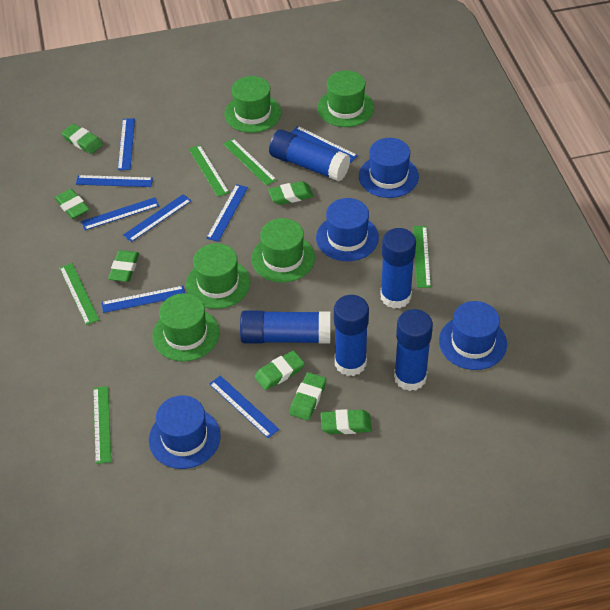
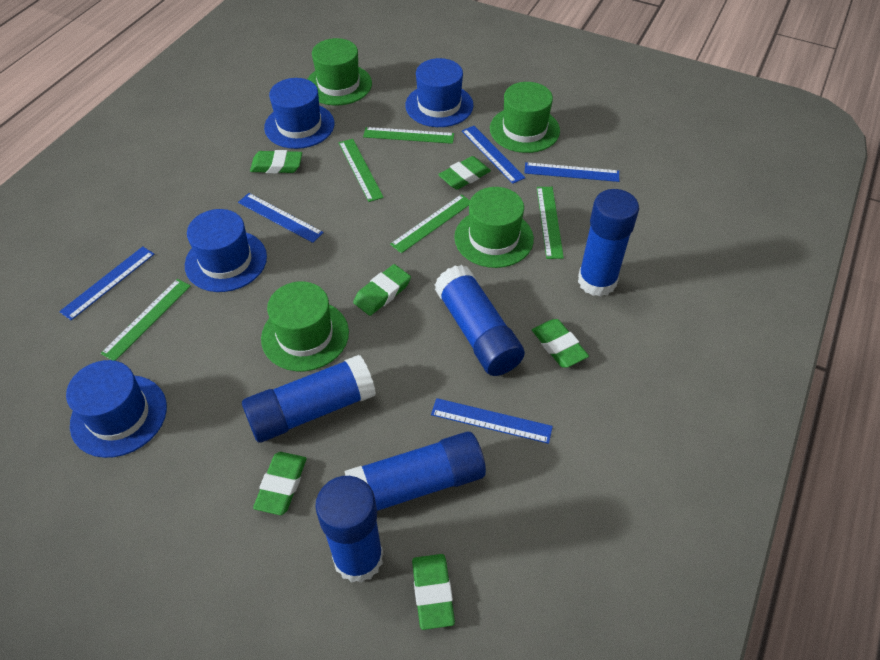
blue ruler: 8 -> 5
green eraser: 7 -> 6
green hat: 5 -> 4

